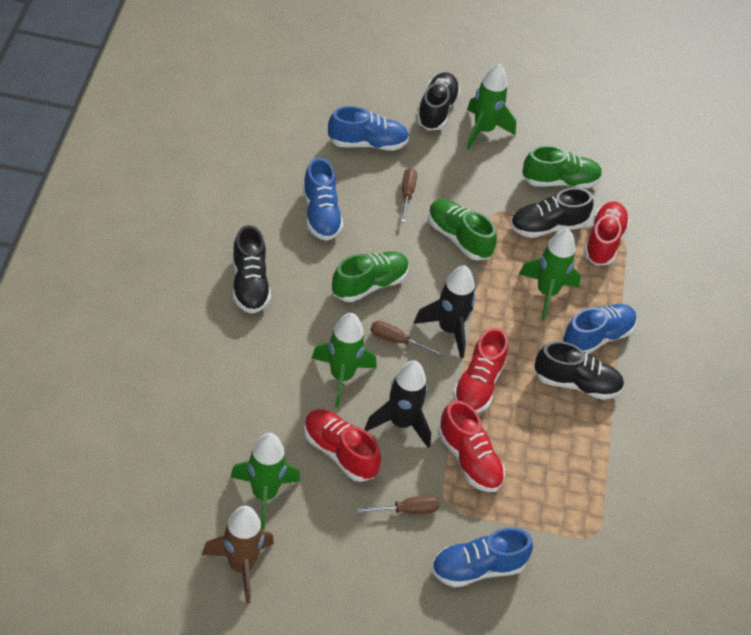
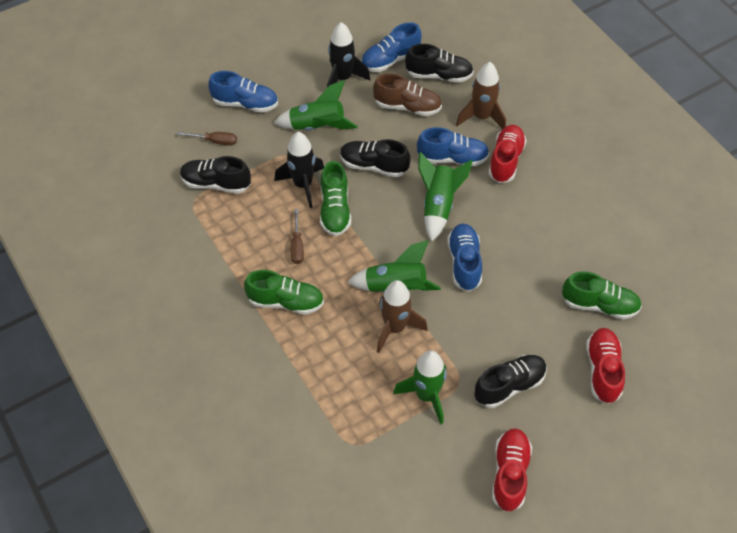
brown rocket: 1 -> 2
brown screwdriver: 3 -> 2
brown shoe: 0 -> 1
red shoe: 4 -> 3

